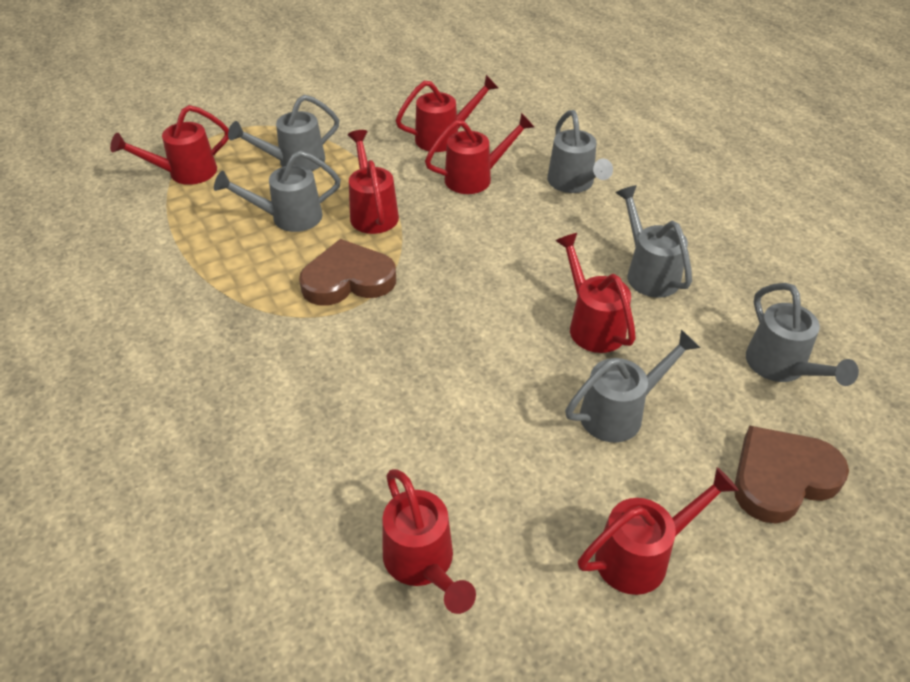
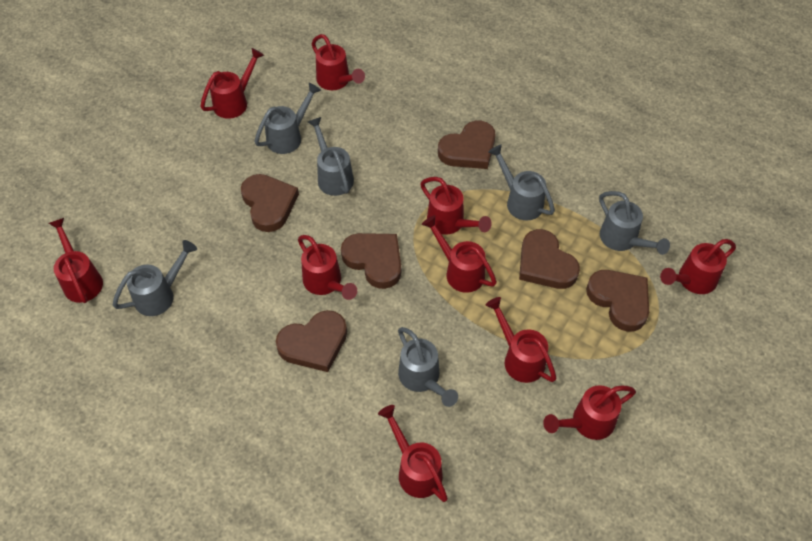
brown heart: 2 -> 6
red watering can: 7 -> 10

